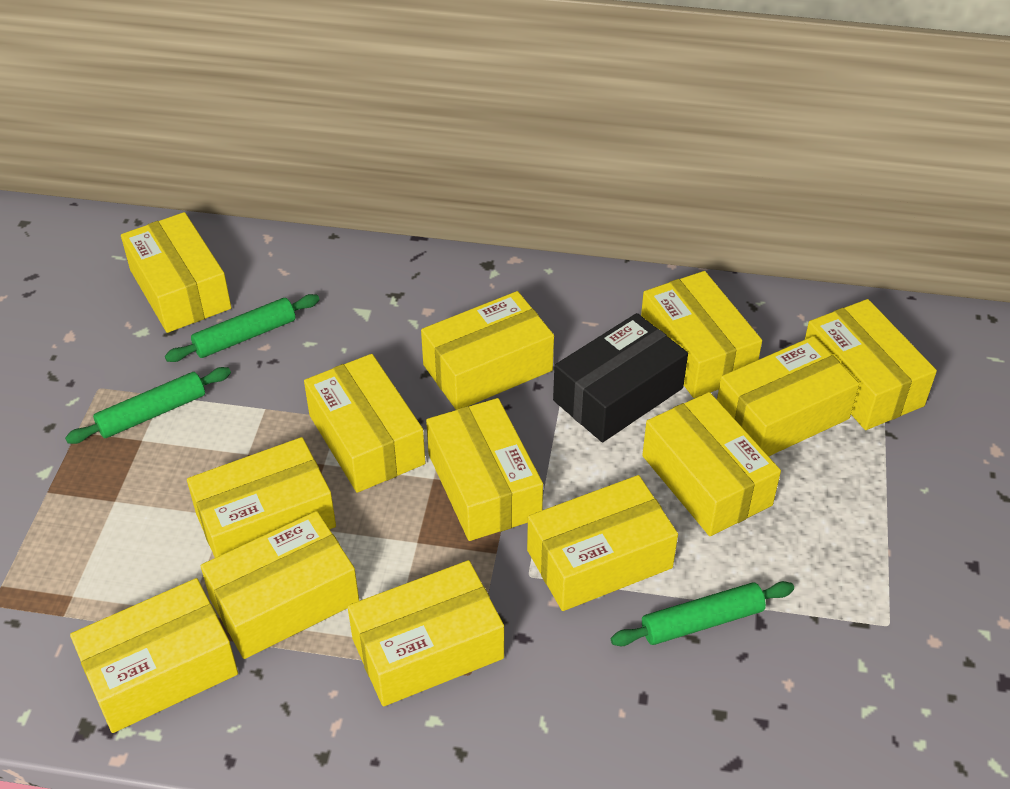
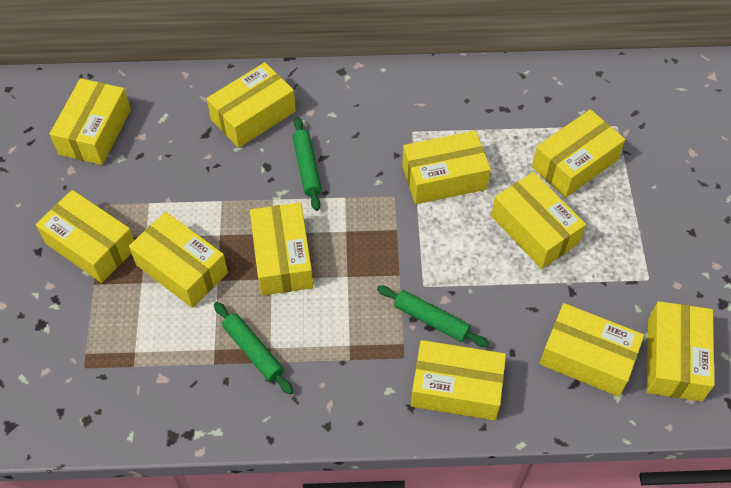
black box: 1 -> 0
yellow box: 13 -> 11

